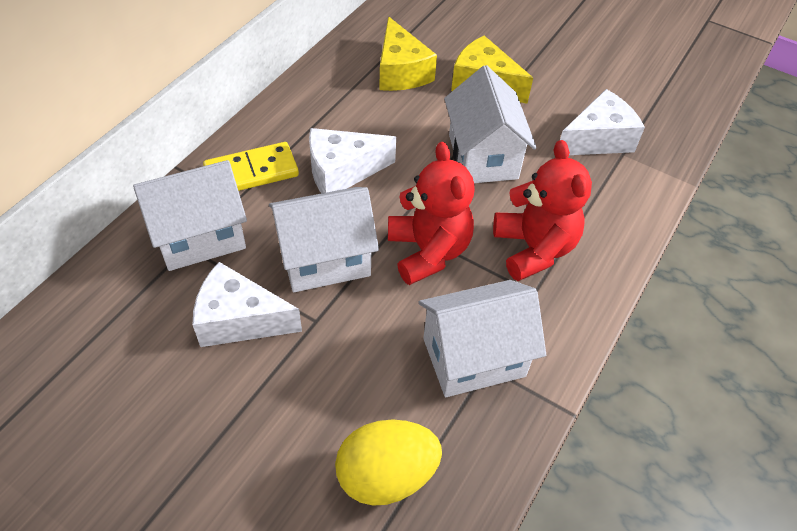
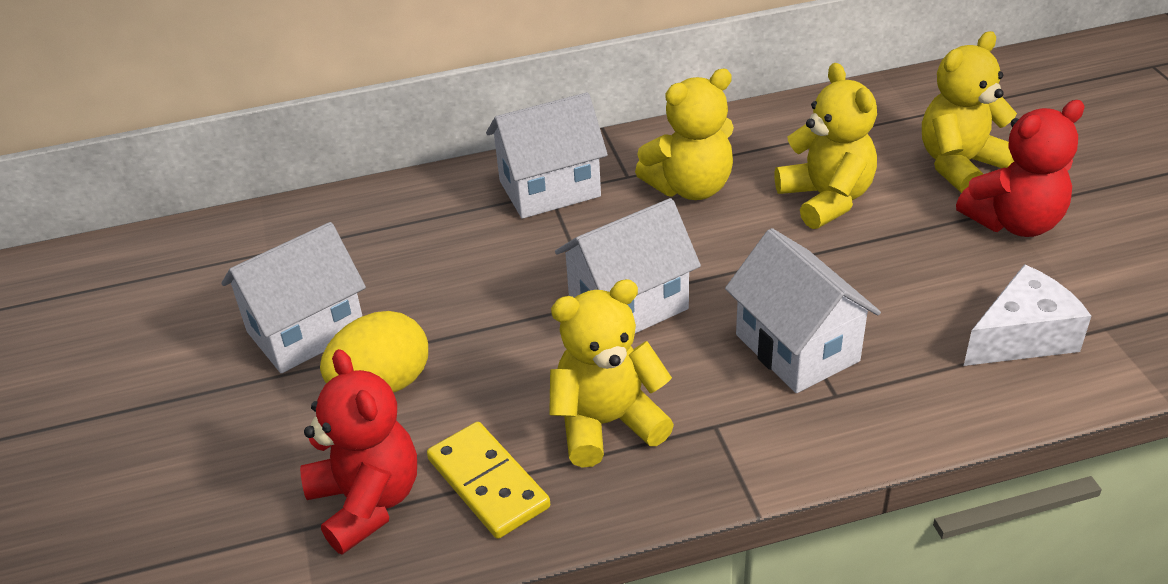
white cheese: 3 -> 1
yellow cheese: 2 -> 0
yellow teddy bear: 0 -> 4

